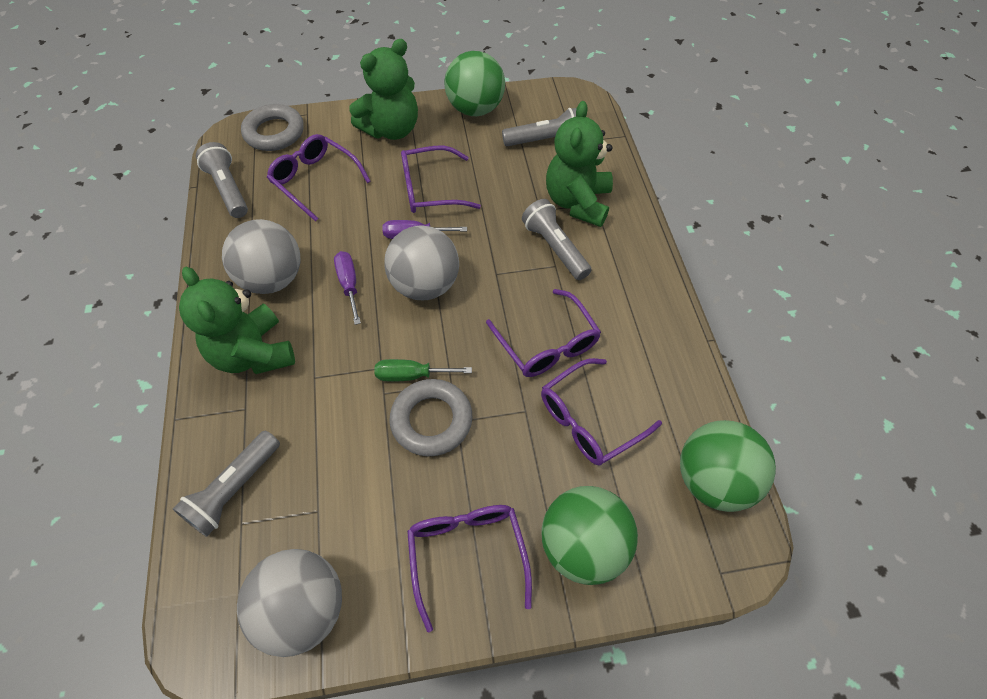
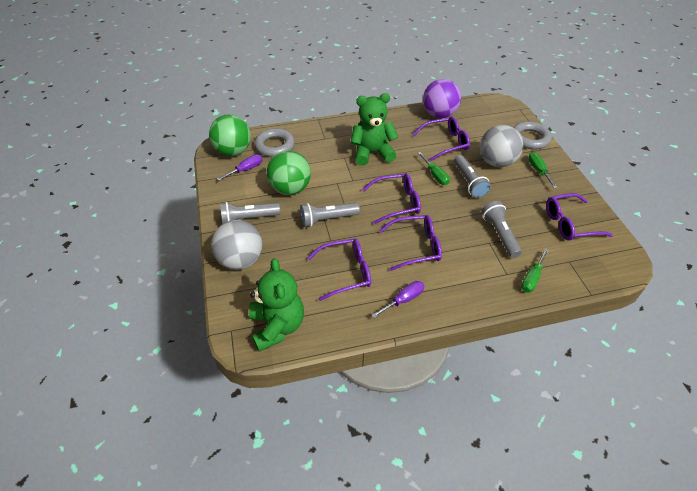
green ball: 3 -> 2
green screwdriver: 1 -> 3
green teddy bear: 3 -> 2
grey ball: 3 -> 2
purple ball: 0 -> 1

